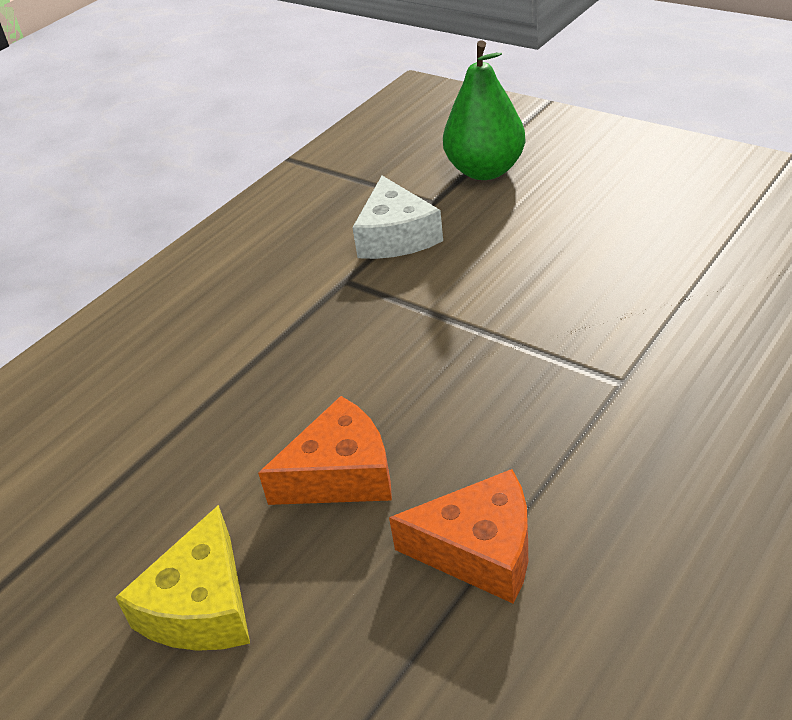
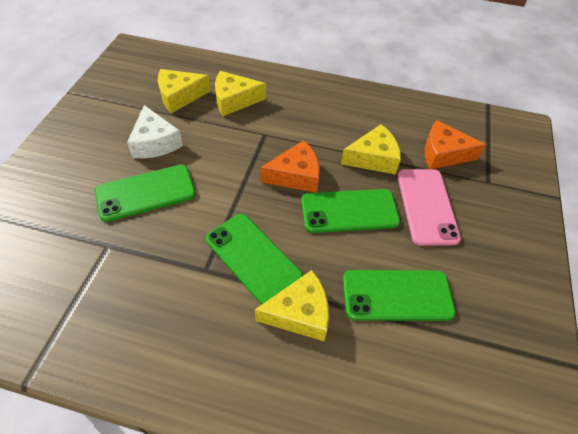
green pear: 1 -> 0
green phone: 0 -> 4
pink phone: 0 -> 1
yellow cheese: 1 -> 4

